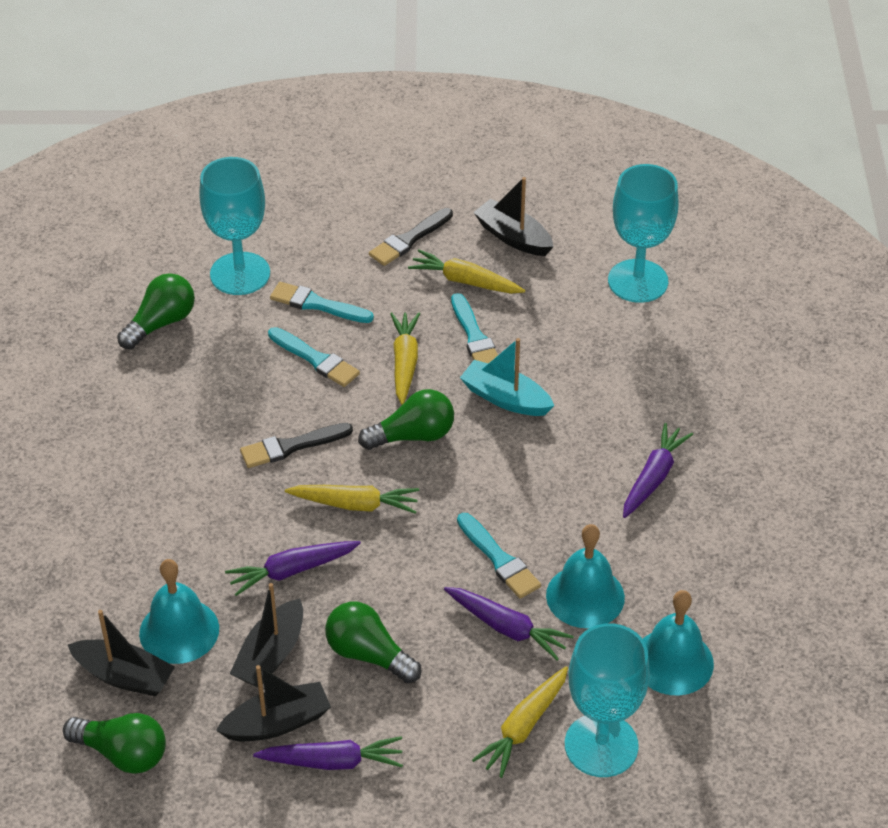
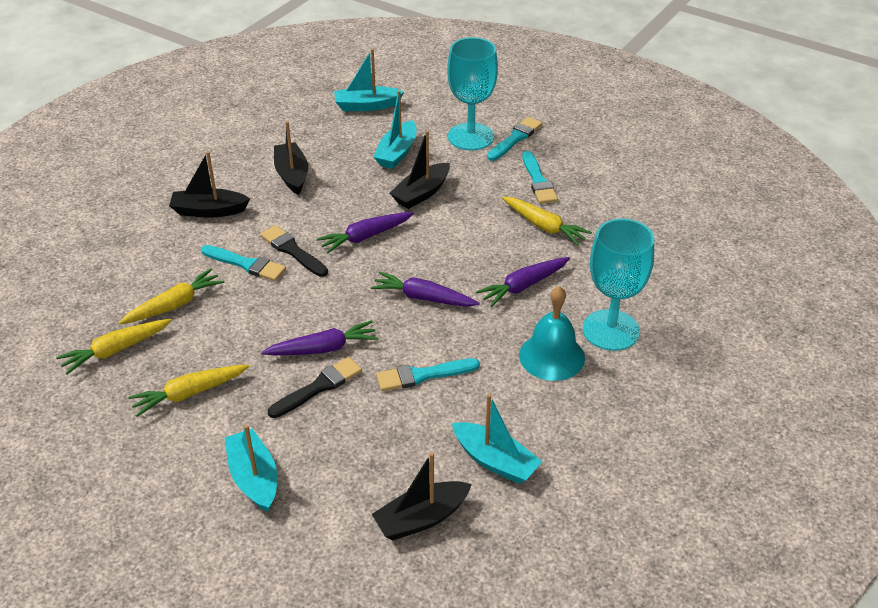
green light bulb: 4 -> 0
turquoise bell: 3 -> 1
turquoise boat: 1 -> 4
turquoise goblet: 3 -> 2

